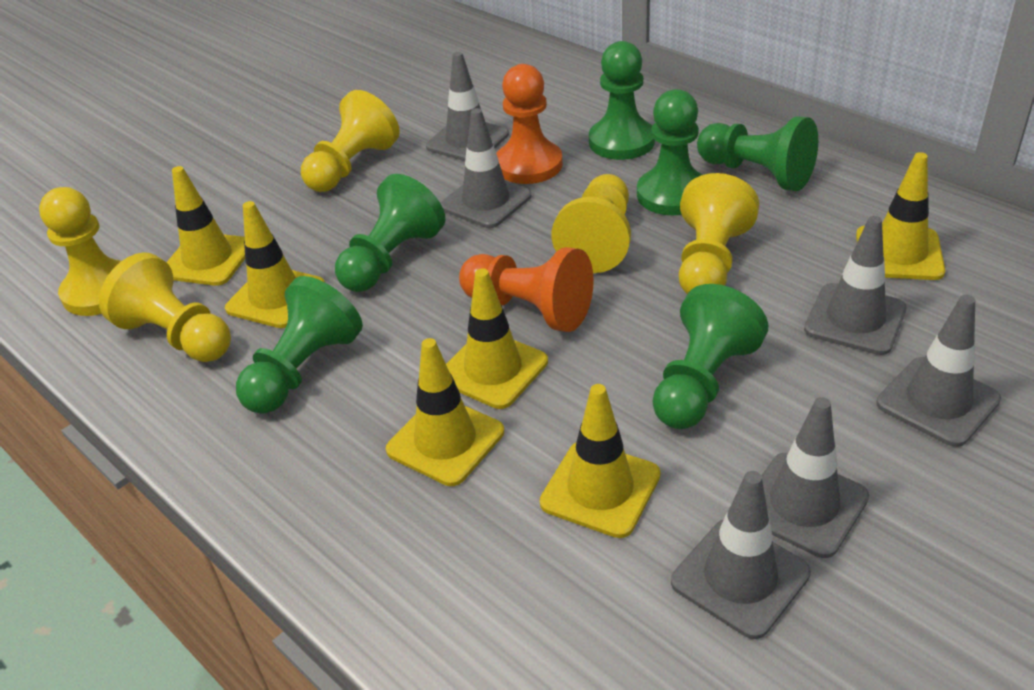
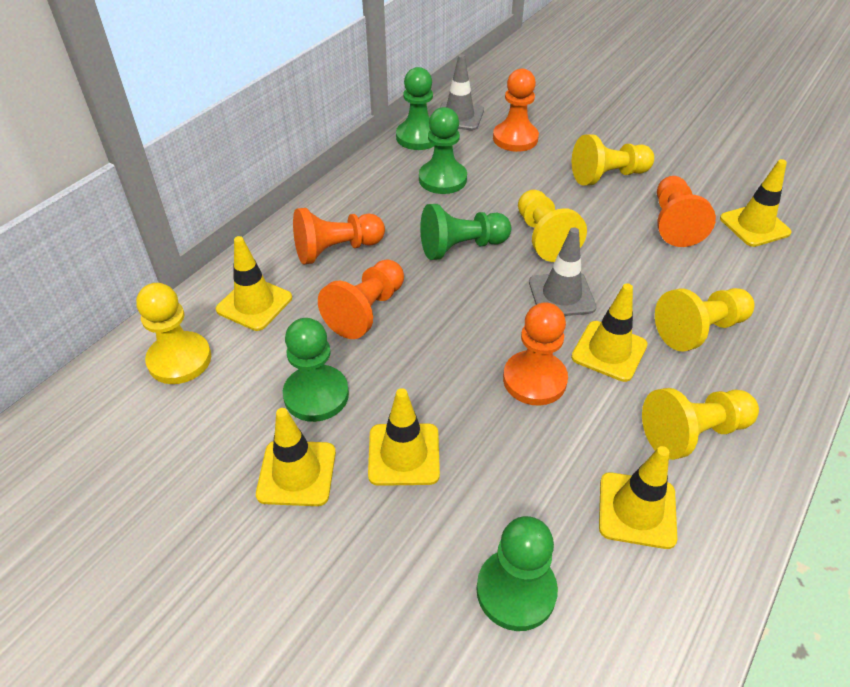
green pawn: 6 -> 5
grey traffic cone: 6 -> 2
orange pawn: 2 -> 5

